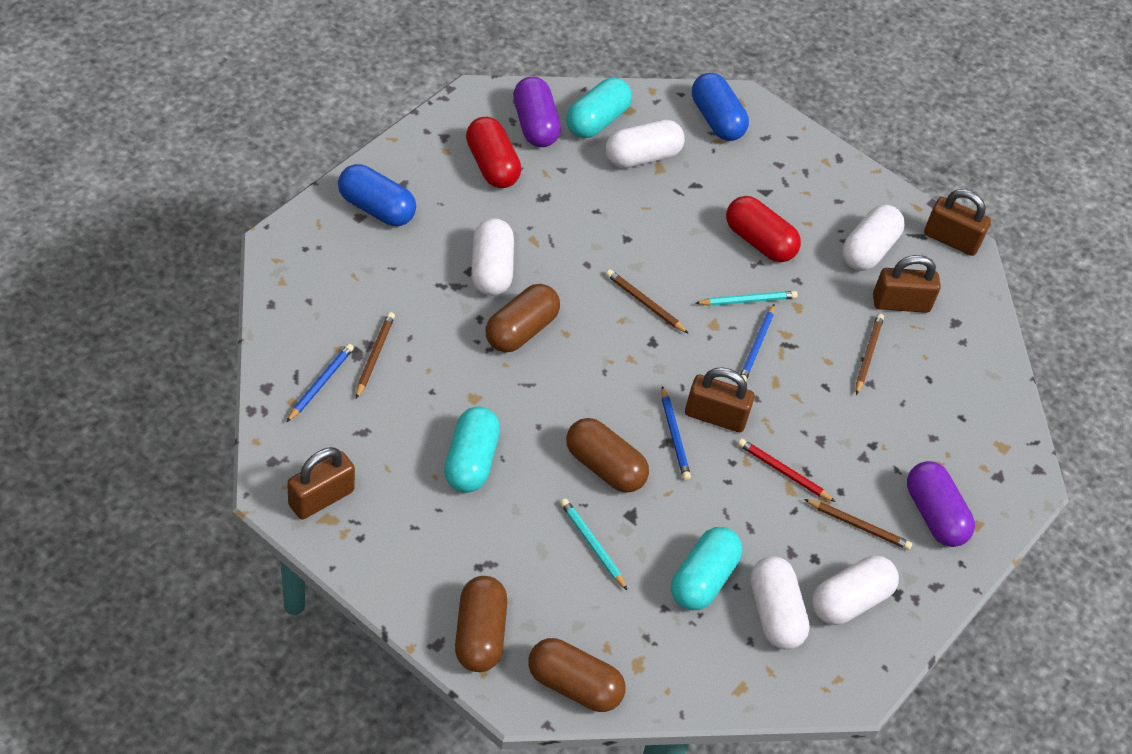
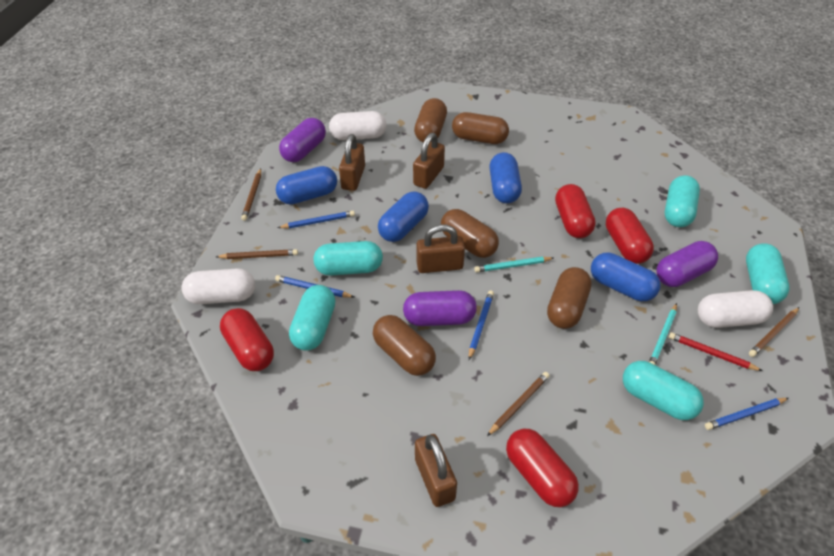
blue capsule: 2 -> 4
blue pencil: 3 -> 4
brown capsule: 4 -> 5
purple capsule: 2 -> 3
red capsule: 2 -> 4
turquoise capsule: 3 -> 5
white capsule: 5 -> 3

